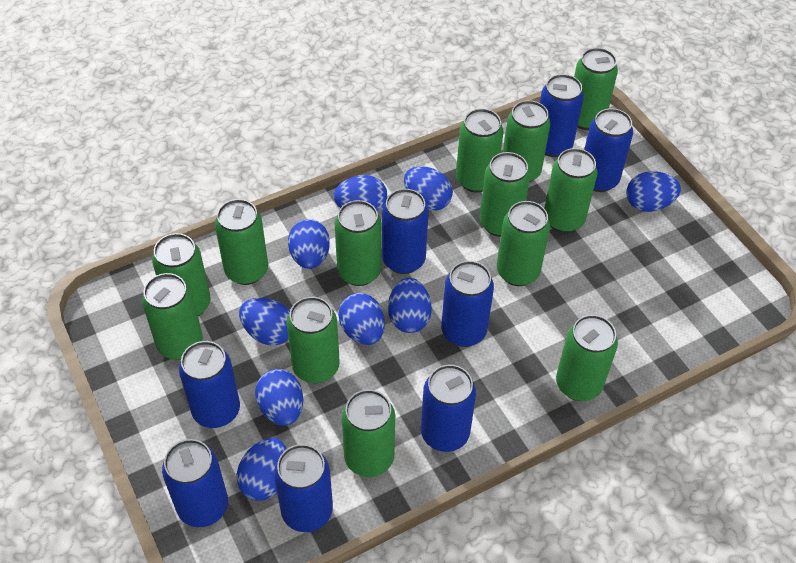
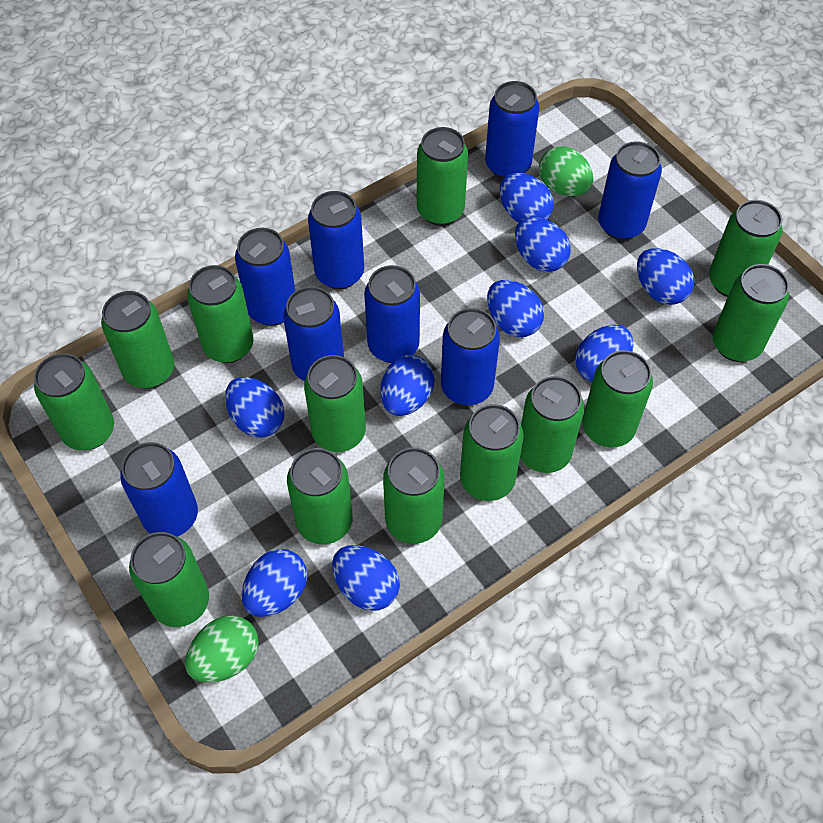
green egg: 0 -> 2

